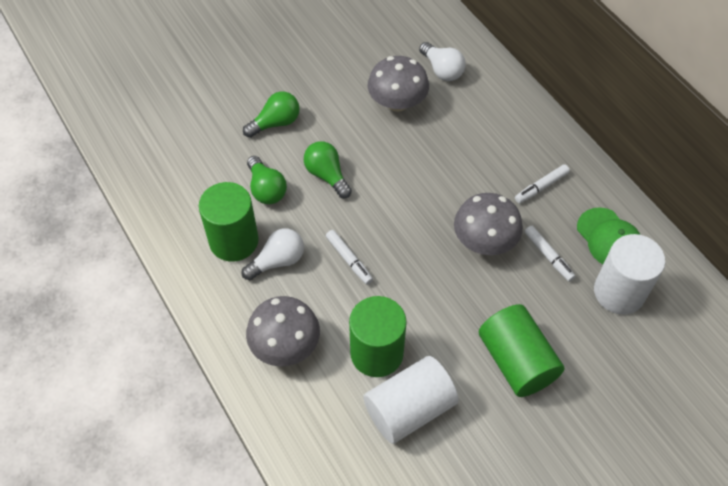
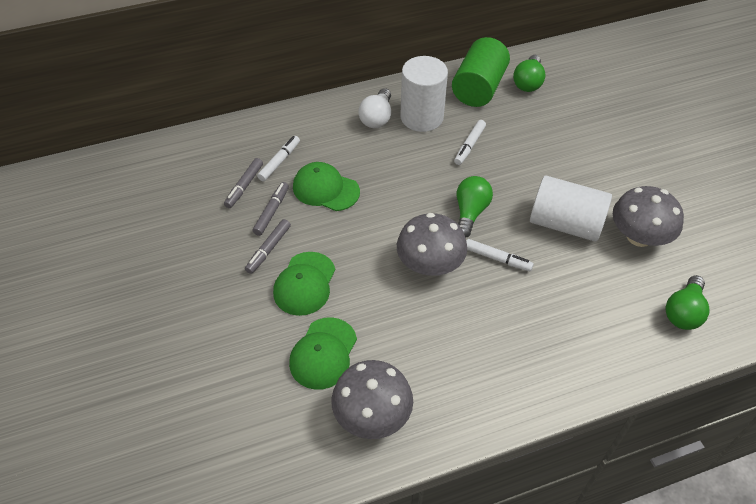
green cap: 1 -> 3
green cylinder: 3 -> 1
grey marker: 0 -> 3
white light bulb: 2 -> 1

